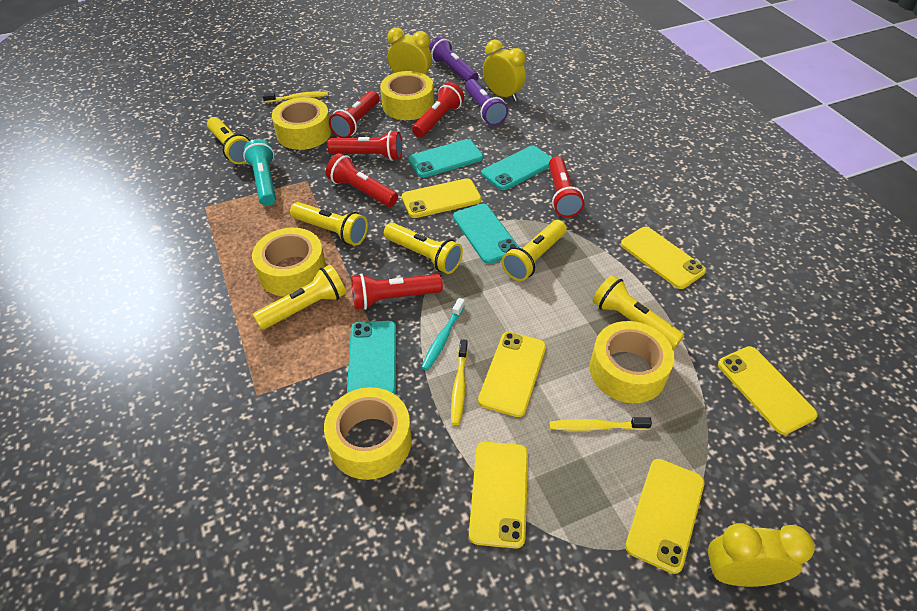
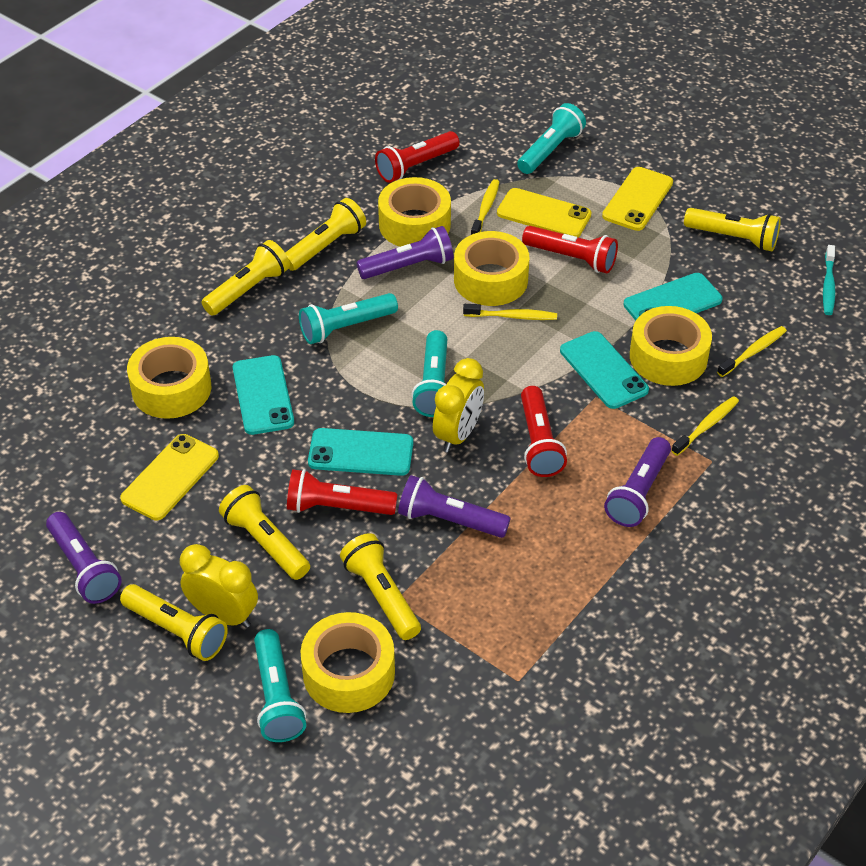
purple flashlight: 2 -> 4
red flashlight: 6 -> 4
turquoise flashlight: 1 -> 4
yellow clock: 3 -> 2
yellow phone: 6 -> 3
yellow toothbrush: 3 -> 4

